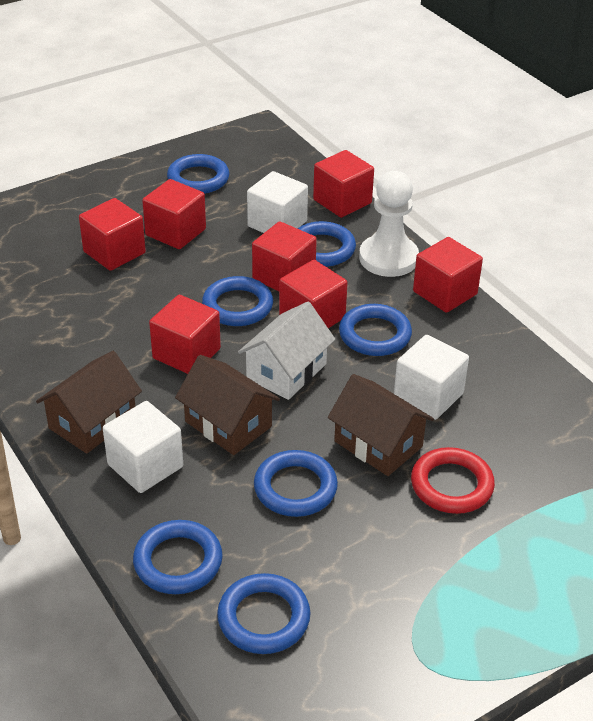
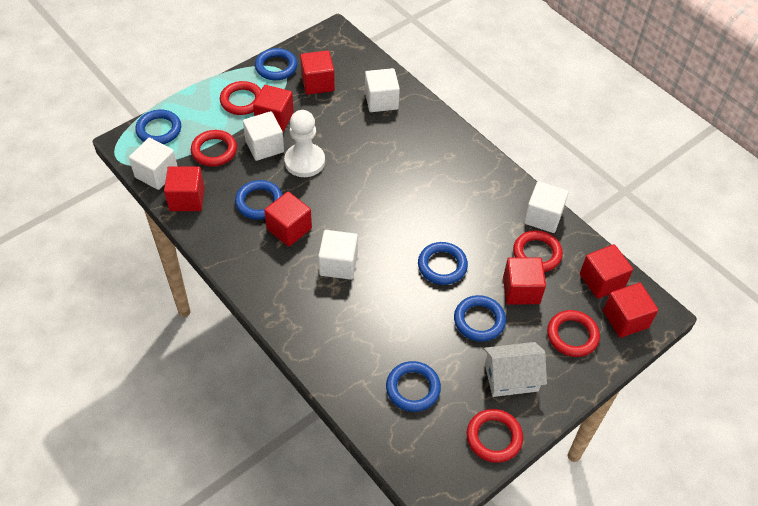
blue ring: 7 -> 6
brown house: 3 -> 0
red ring: 1 -> 5
white cube: 3 -> 5

